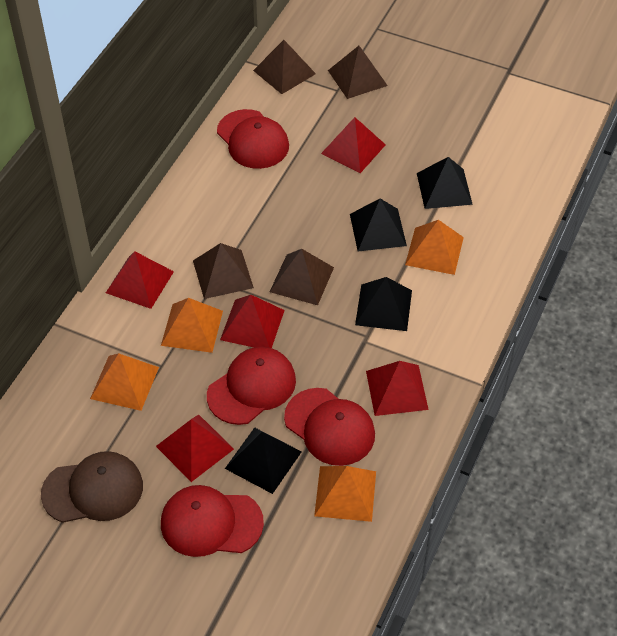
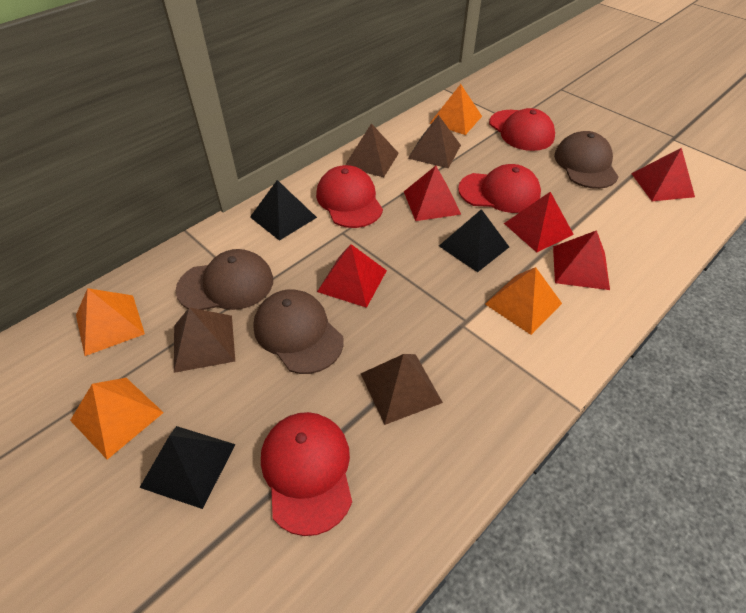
black pyramid: 4 -> 3
brown cap: 1 -> 3

